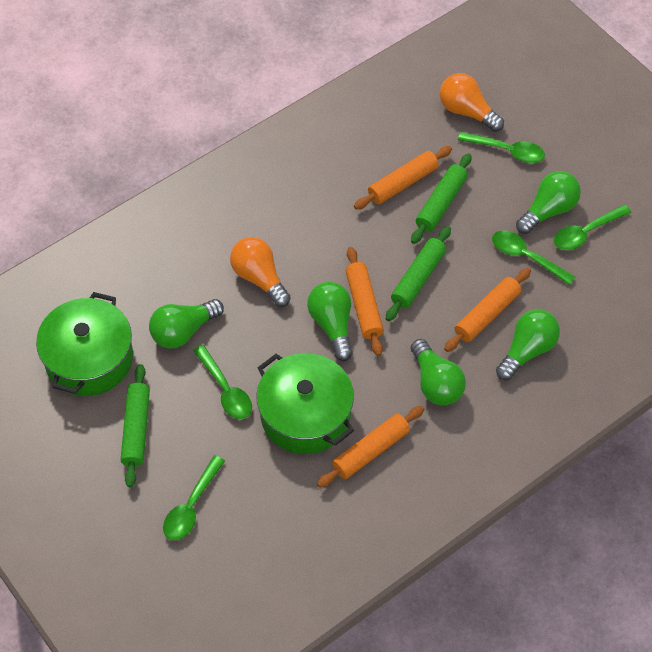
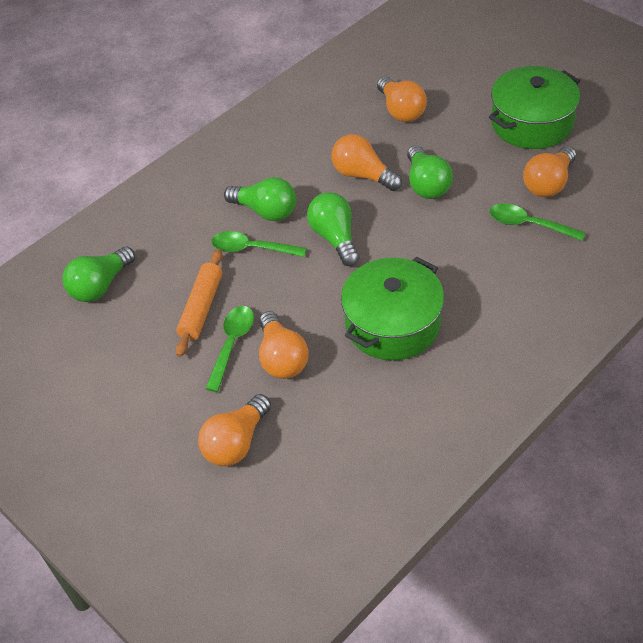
green light bulb: 5 -> 4
green rolling pin: 3 -> 0
green spoon: 5 -> 3
orange light bulb: 2 -> 5
orange rolling pin: 4 -> 1

